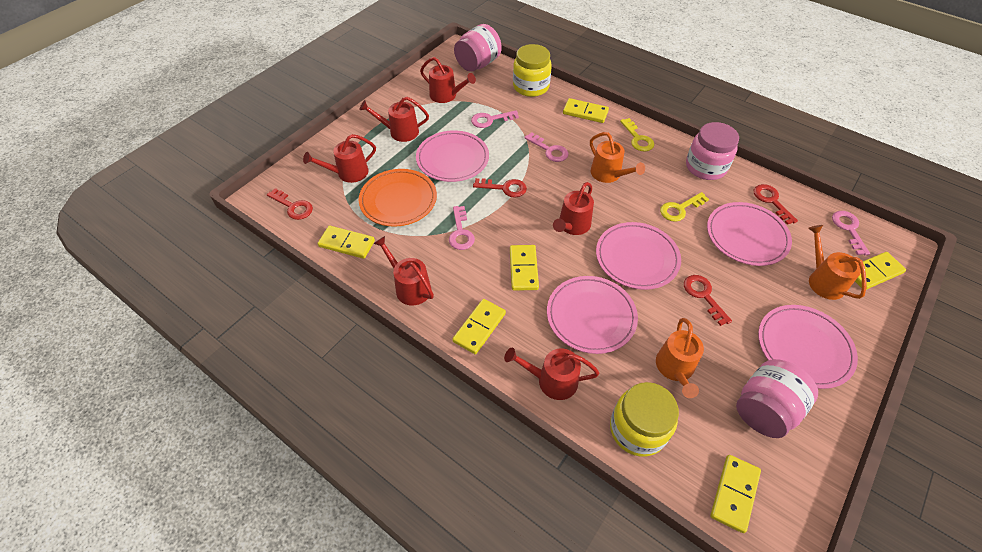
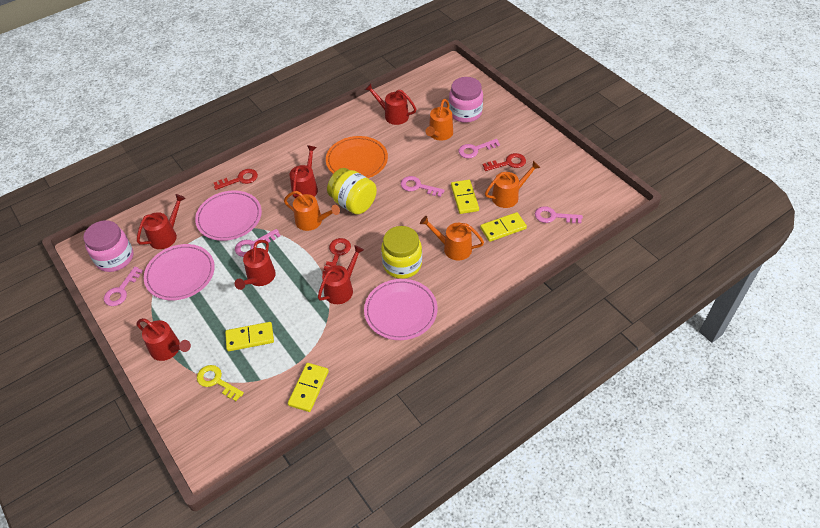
orange watering can: 3 -> 4
pink jar: 3 -> 2
pink key: 4 -> 5
pink plate: 5 -> 3
red key: 4 -> 3
yellow domino: 6 -> 4
yellow key: 2 -> 1

